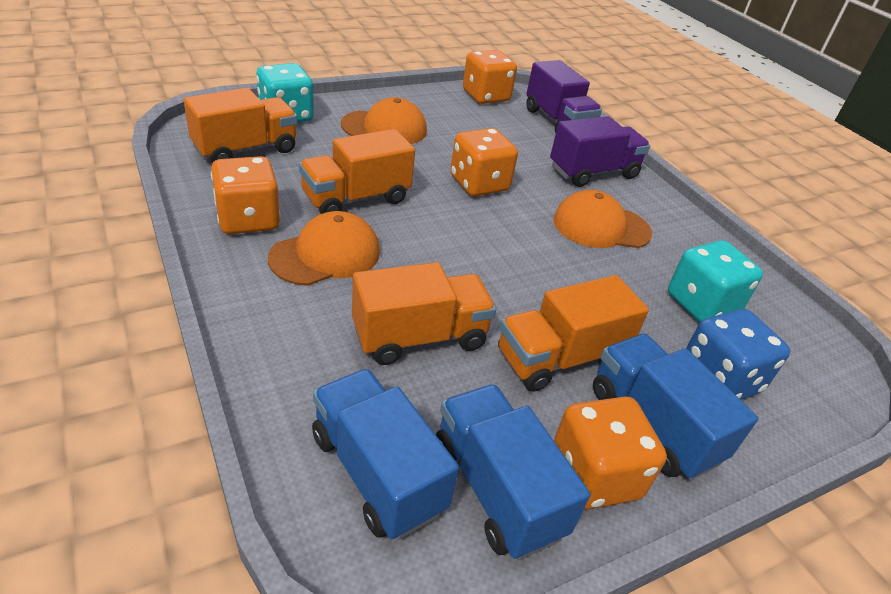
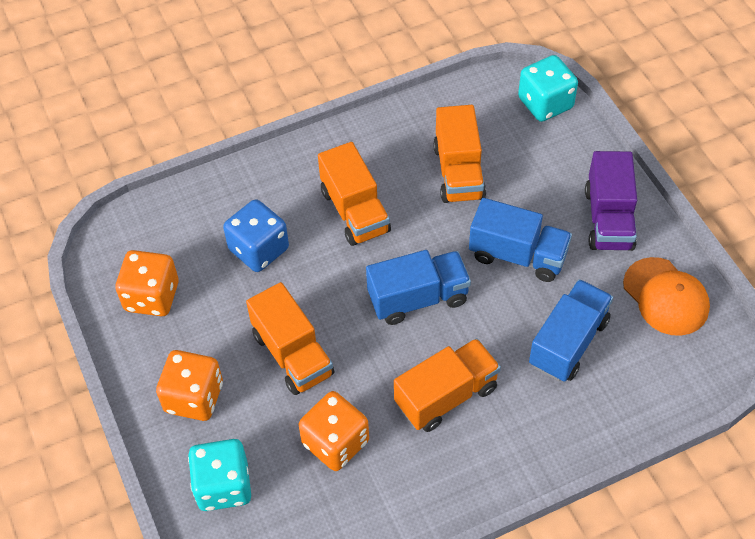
orange cap: 3 -> 1
orange dice: 4 -> 3
purple truck: 2 -> 1

